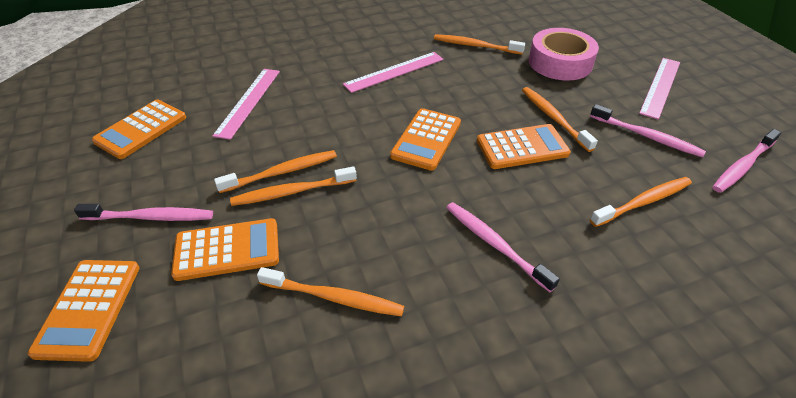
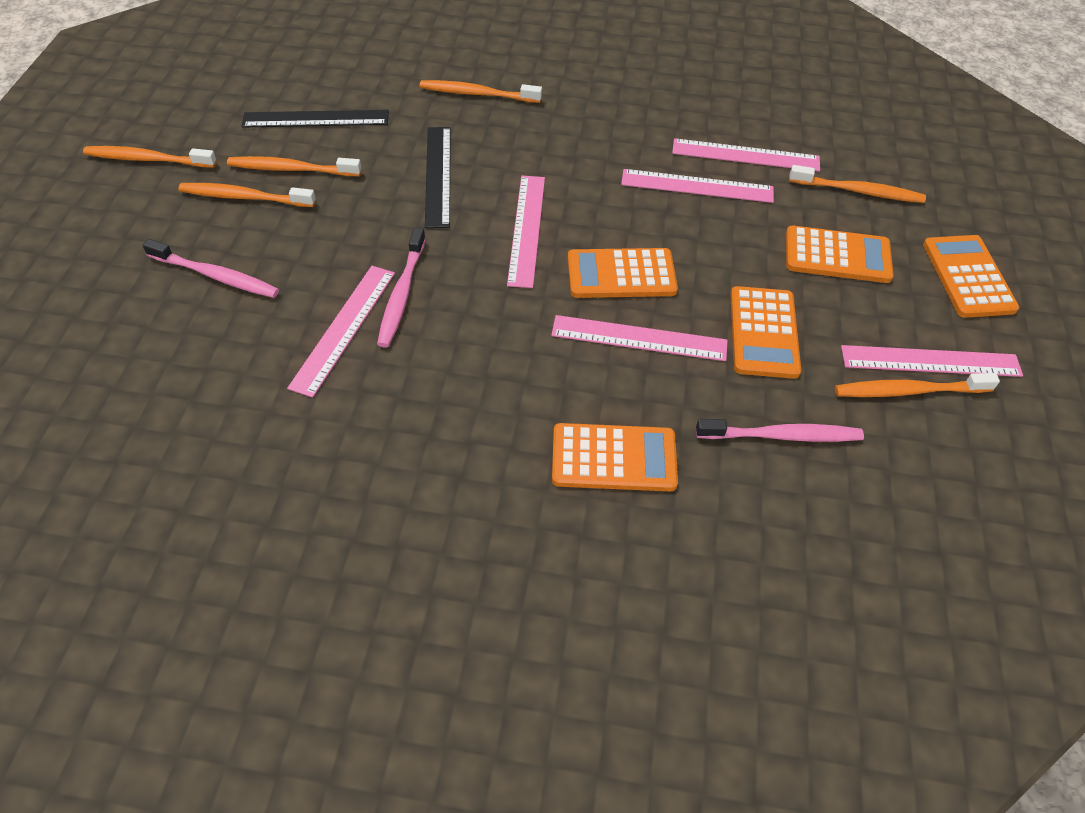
black ruler: 0 -> 2
pink ruler: 3 -> 6
pink tape: 1 -> 0
pink toothbrush: 4 -> 3

